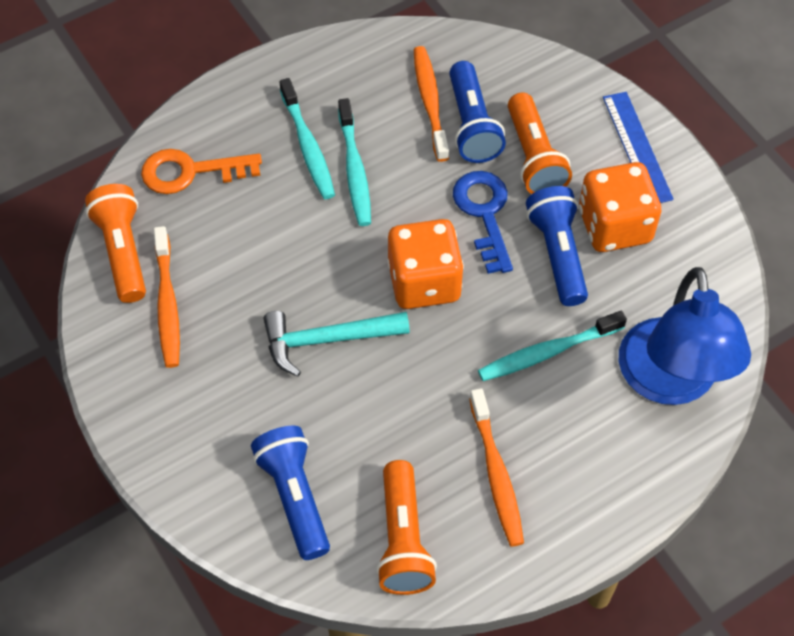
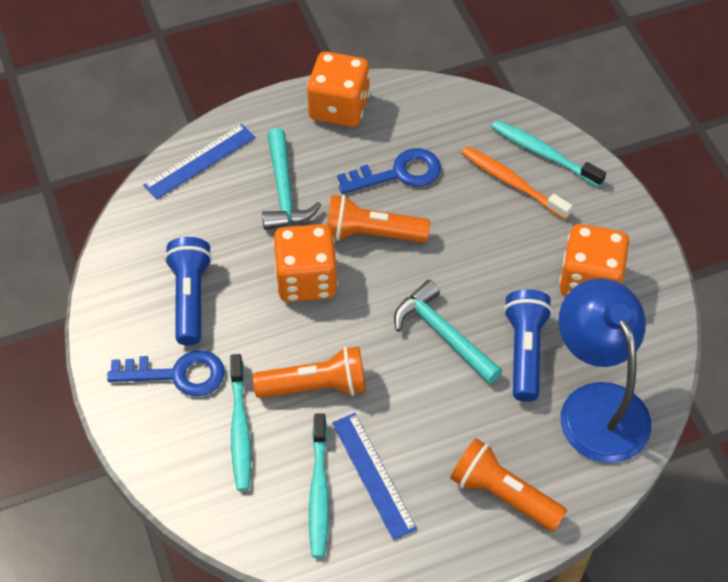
blue flashlight: 3 -> 2
blue key: 1 -> 2
blue ruler: 1 -> 2
orange dice: 2 -> 3
orange key: 1 -> 0
orange toothbrush: 3 -> 1
turquoise hammer: 1 -> 2

